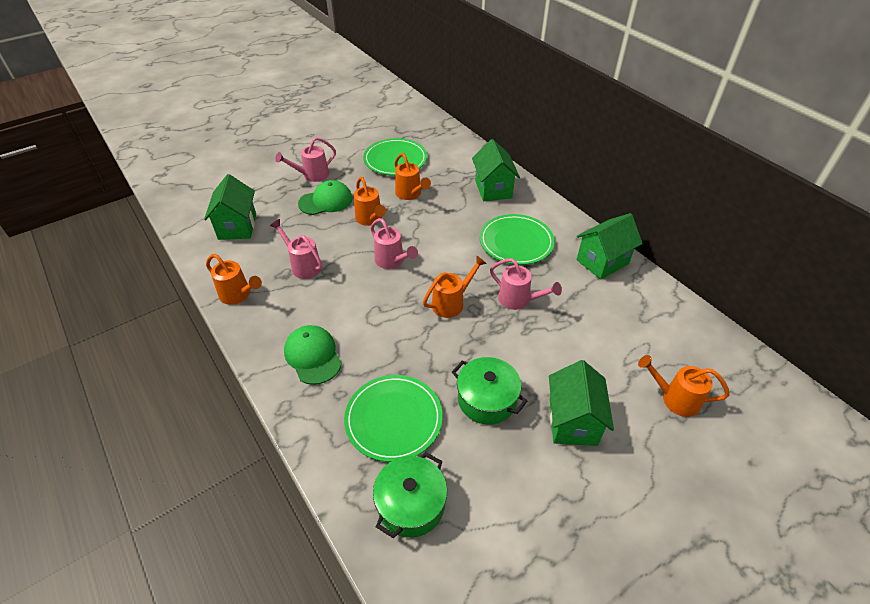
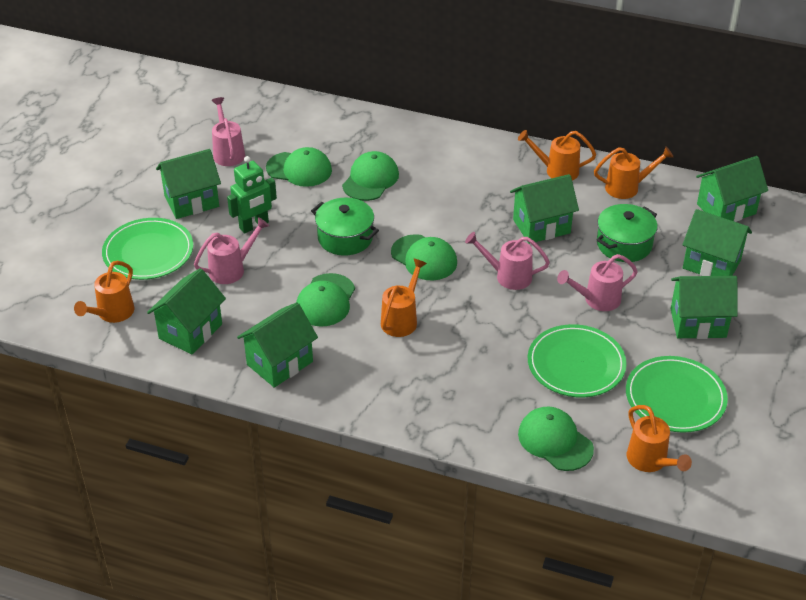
green cap: 2 -> 5
green house: 4 -> 7
green robot: 0 -> 1

